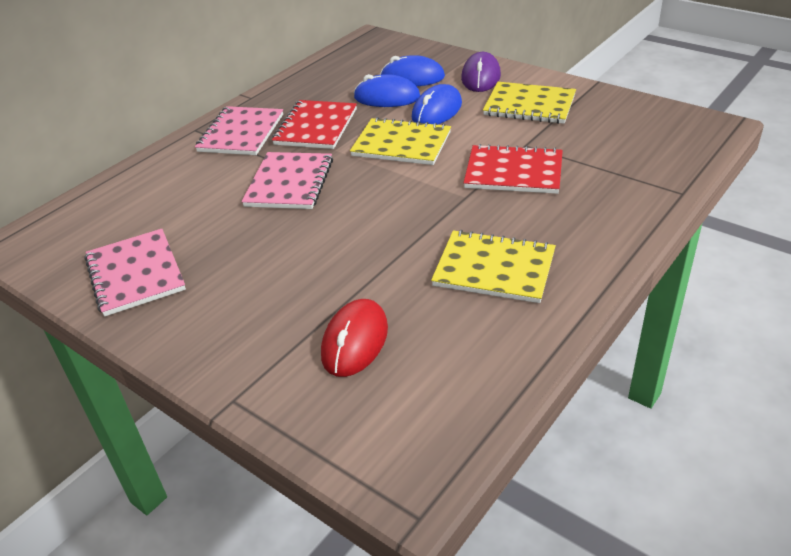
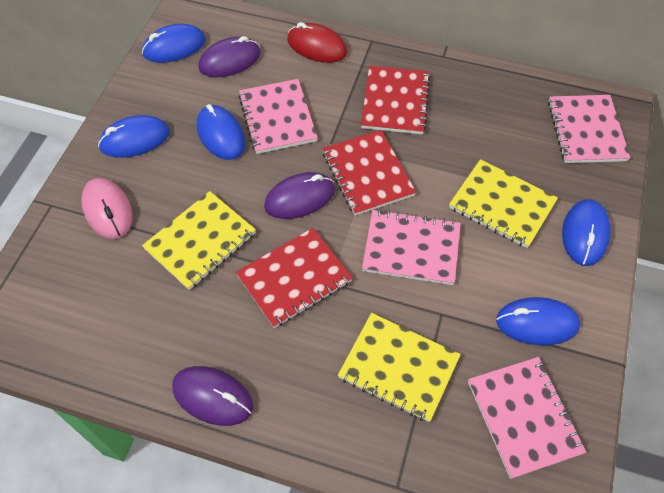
blue mouse: 3 -> 5
pink mouse: 0 -> 1
pink notebook: 3 -> 4
purple mouse: 1 -> 3
red notebook: 2 -> 3

